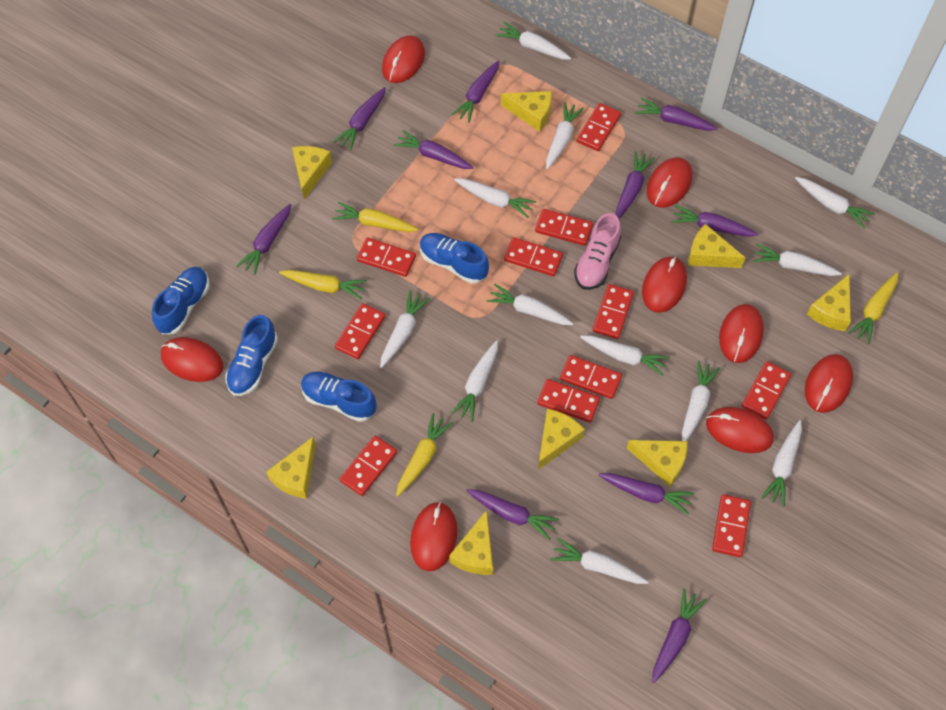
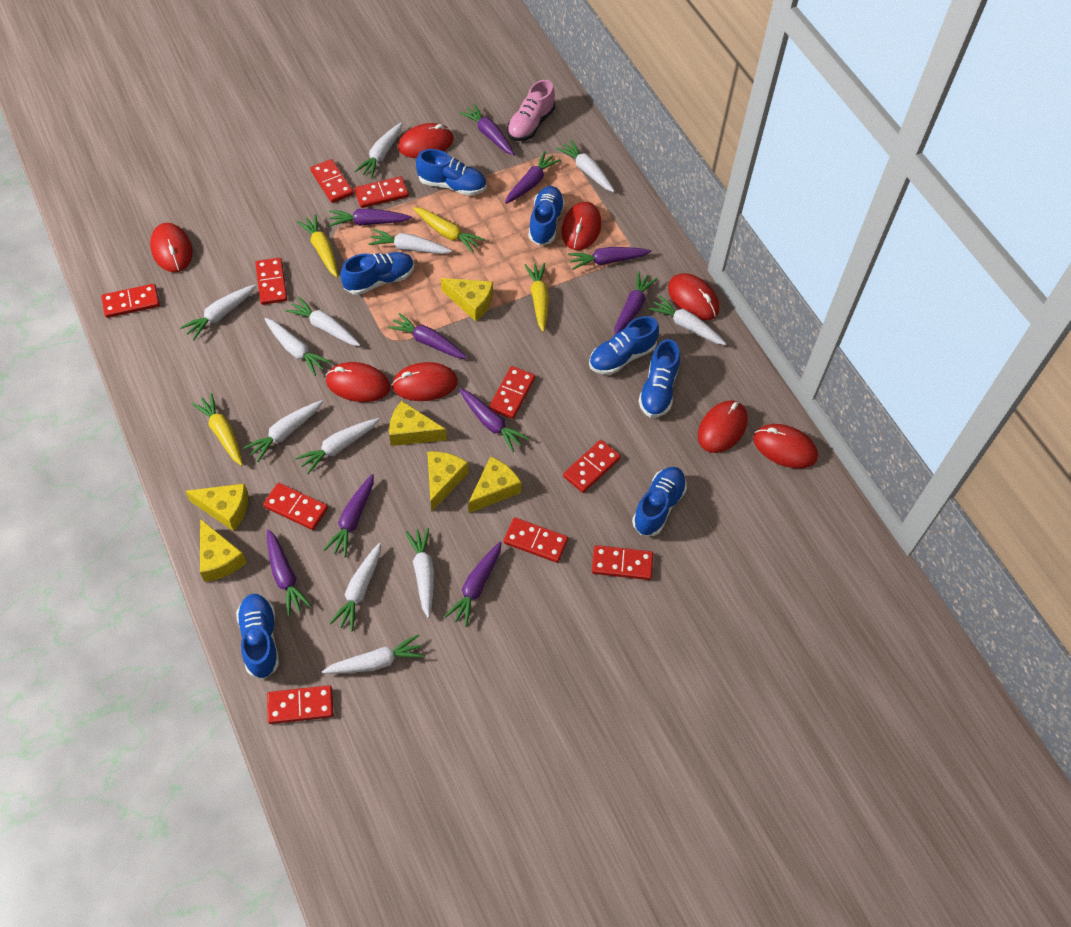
blue shoe: 4 -> 7
red domino: 11 -> 10
yellow cheese: 8 -> 6

